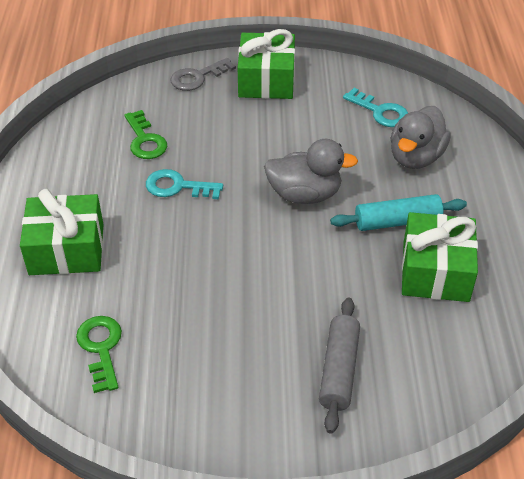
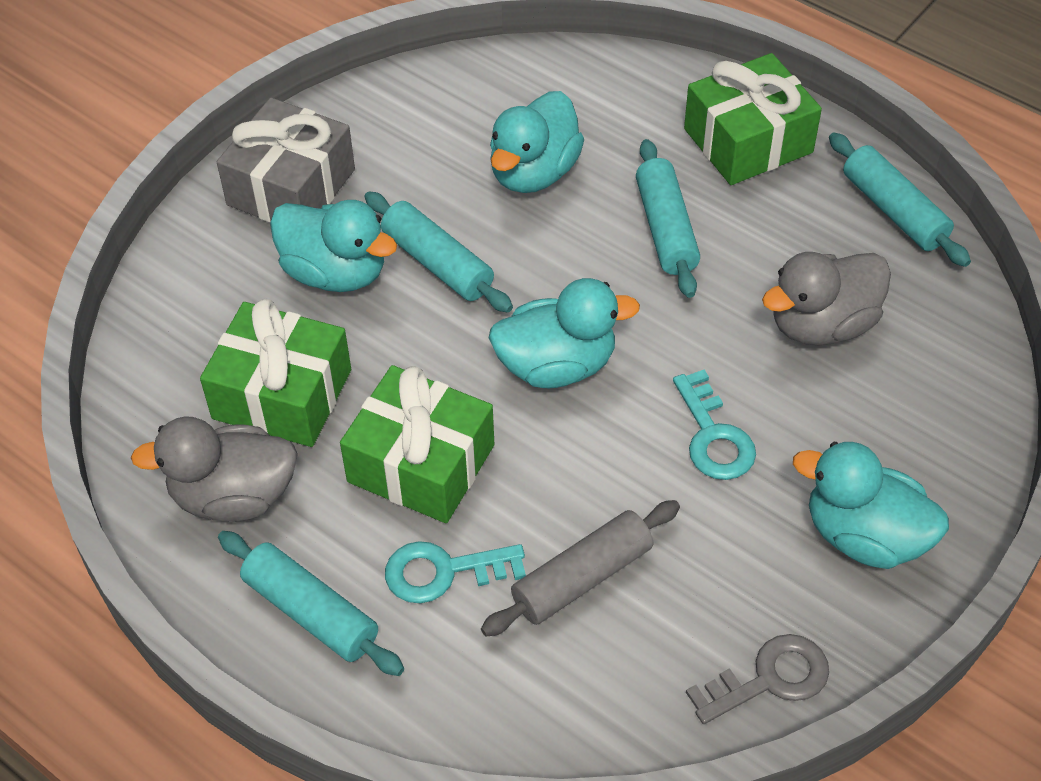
green key: 2 -> 0
grey gift: 0 -> 1
turquoise duck: 0 -> 4
turquoise rolling pin: 1 -> 4

